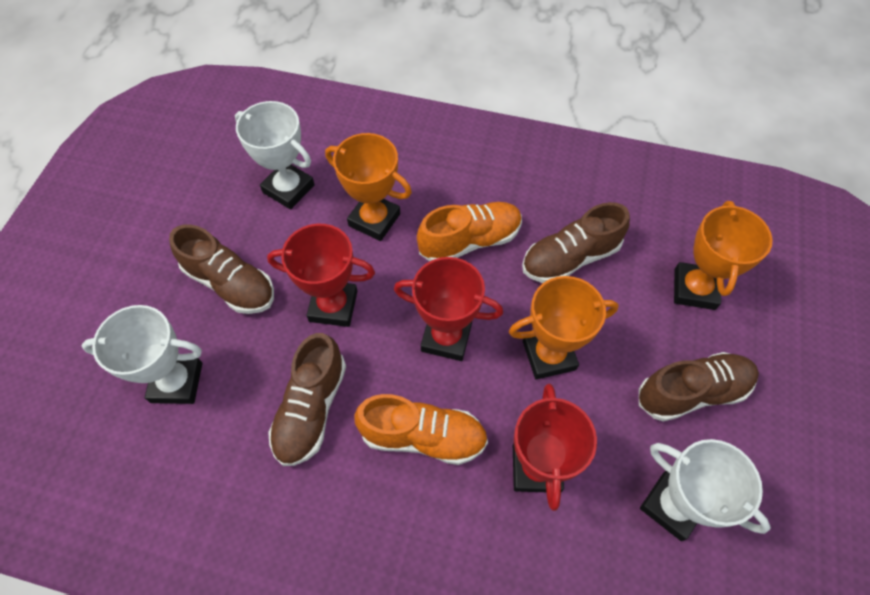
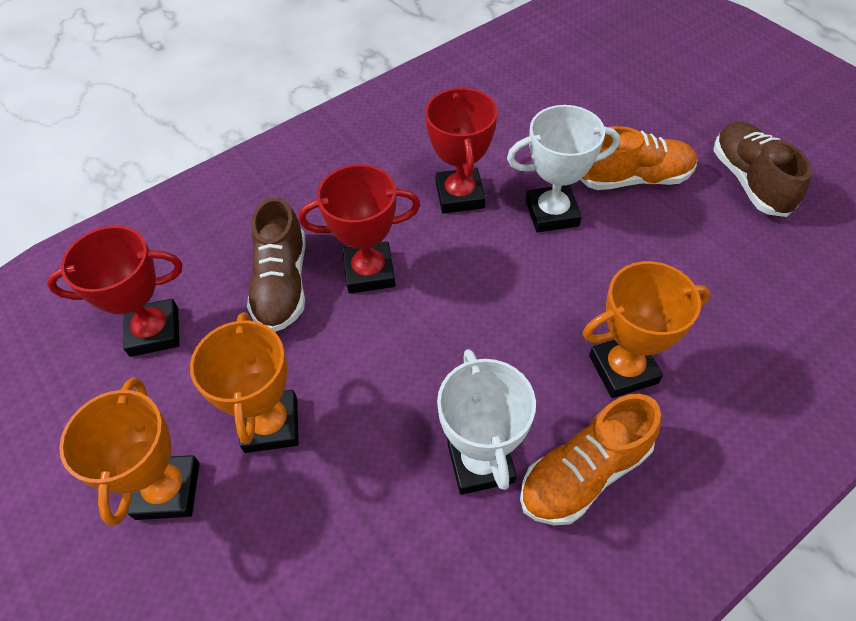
brown shoe: 4 -> 2
white trophy: 3 -> 2

